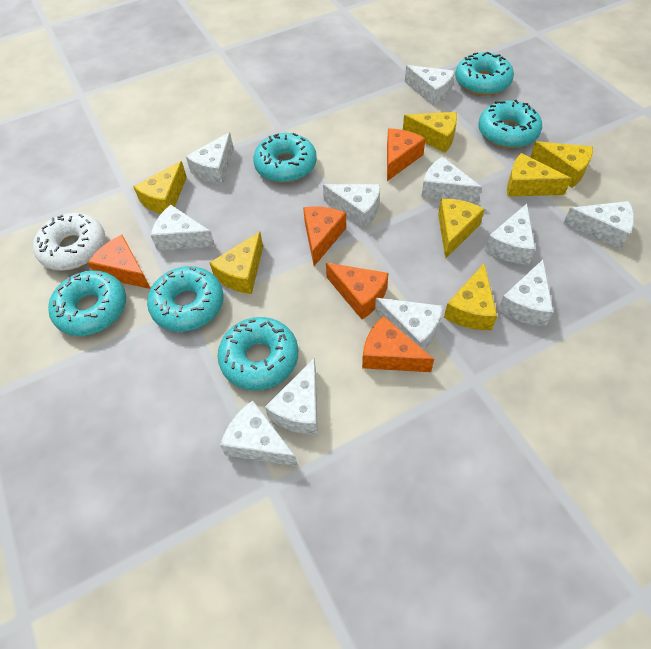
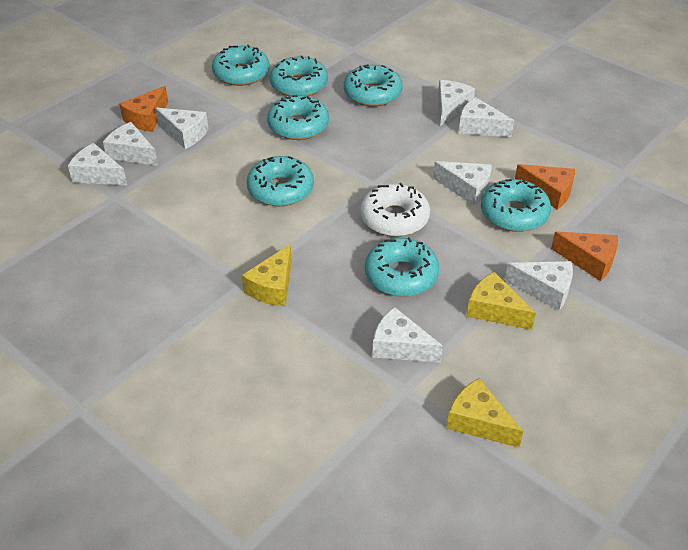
orange cheese: 5 -> 3
turquoise donut: 6 -> 7
white cheese: 11 -> 8
yellow cheese: 7 -> 3

